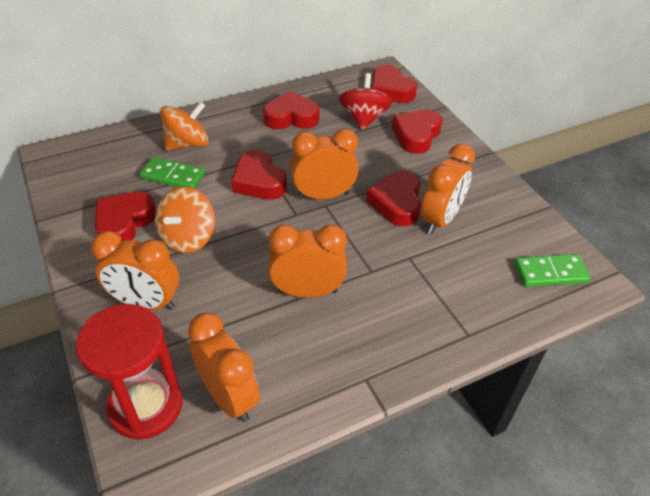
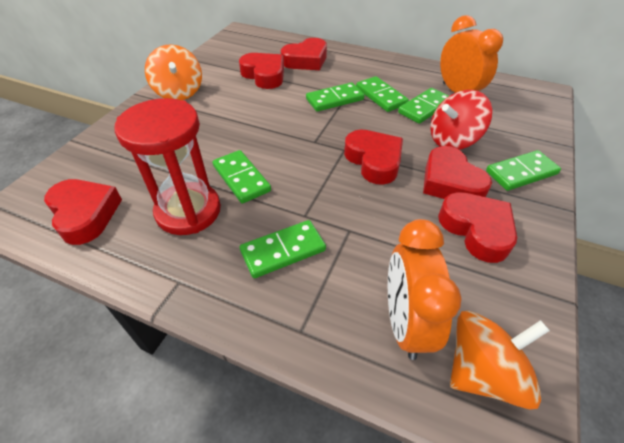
green domino: 2 -> 6
orange clock: 5 -> 2

